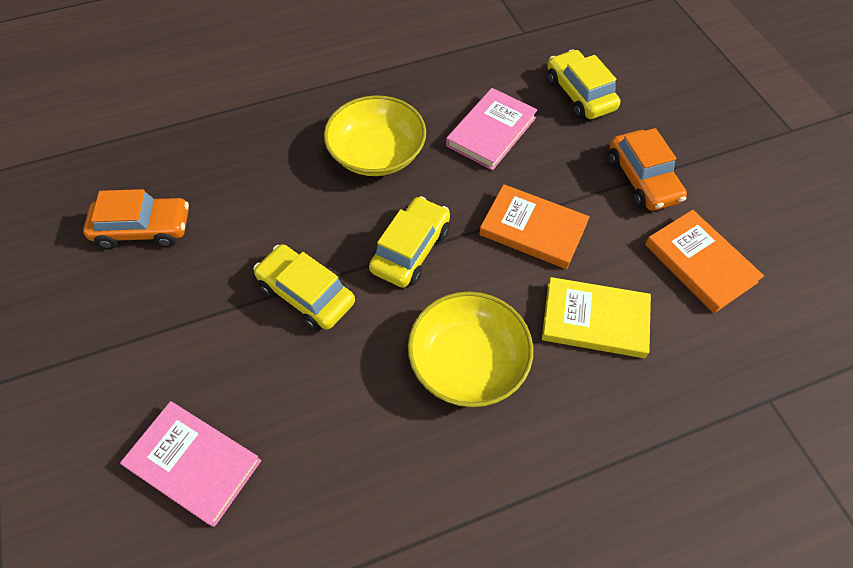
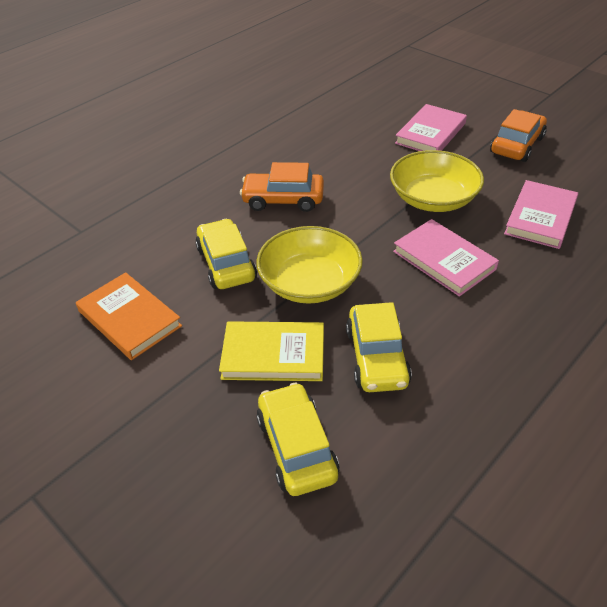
orange book: 2 -> 1
pink book: 2 -> 3

